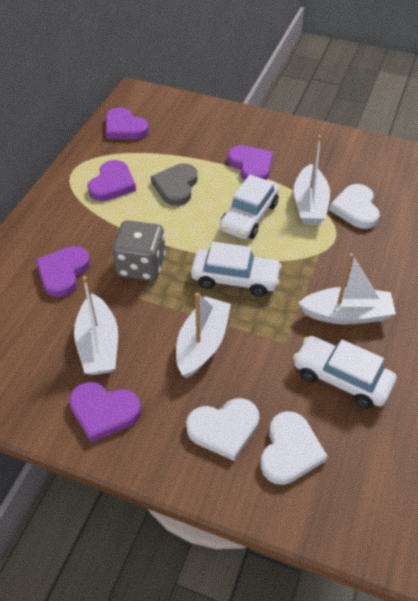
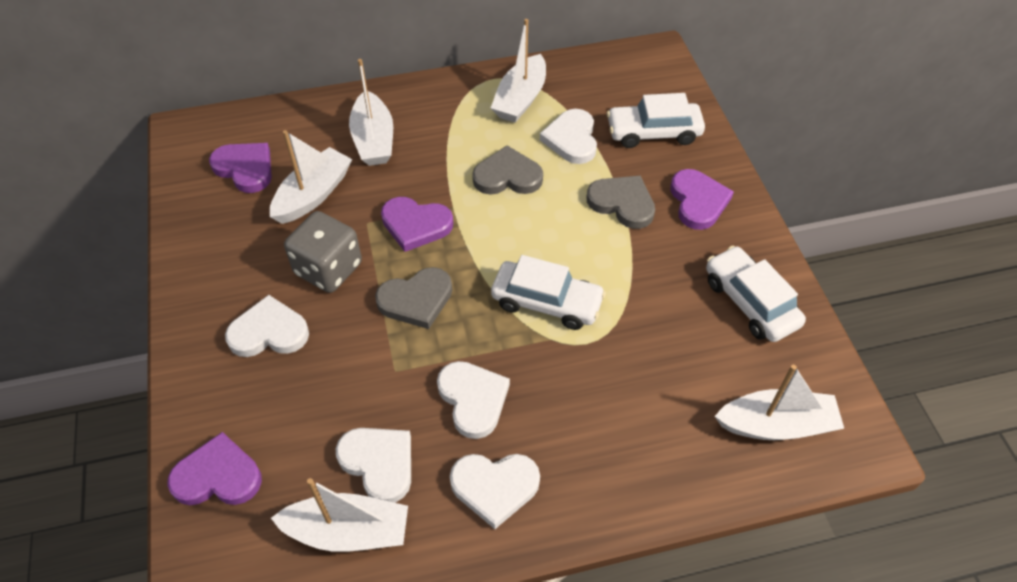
grey heart: 1 -> 3
purple heart: 5 -> 4
white boat: 4 -> 5
white heart: 3 -> 5

